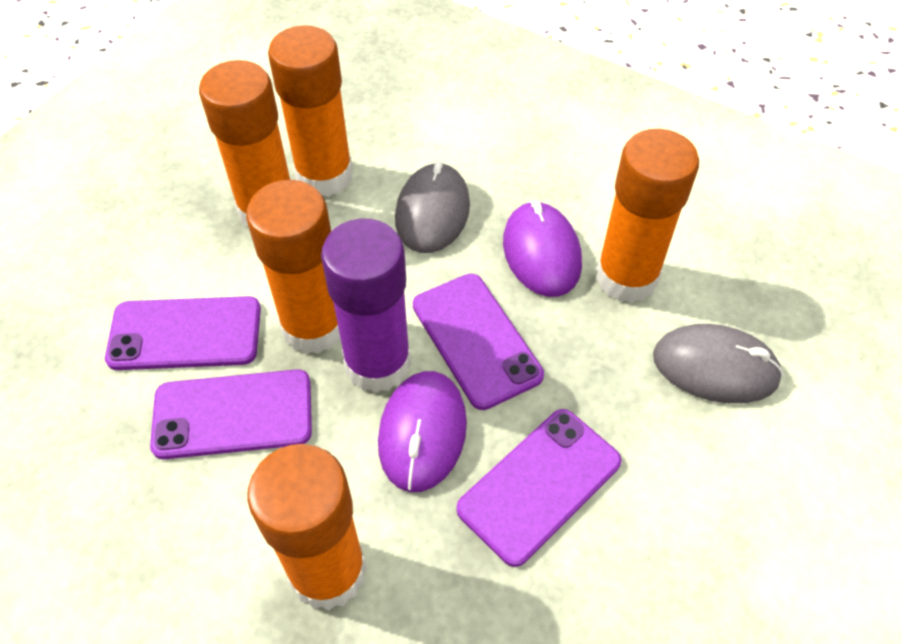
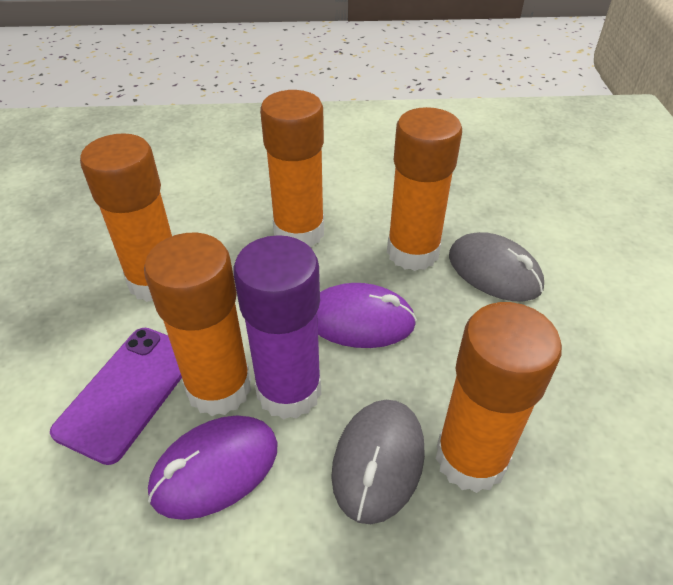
purple phone: 4 -> 1

